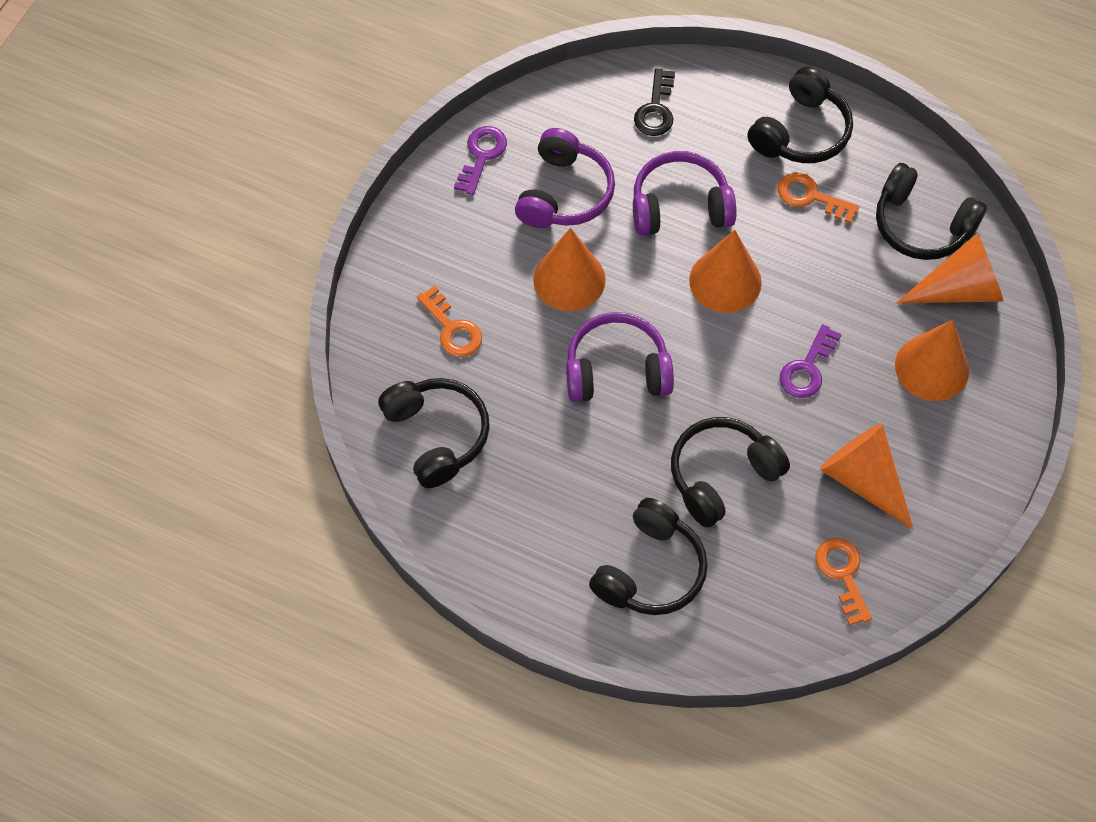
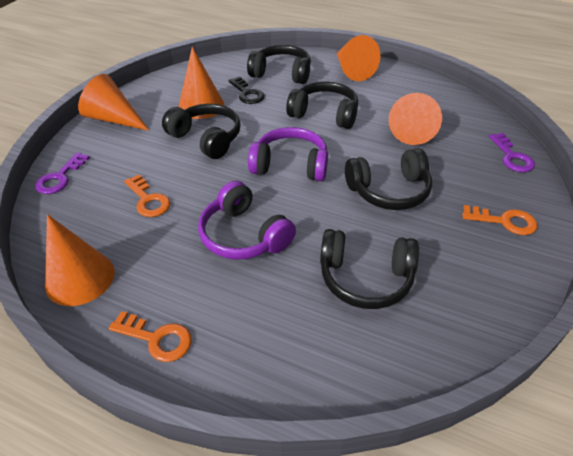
purple headphones: 3 -> 2

